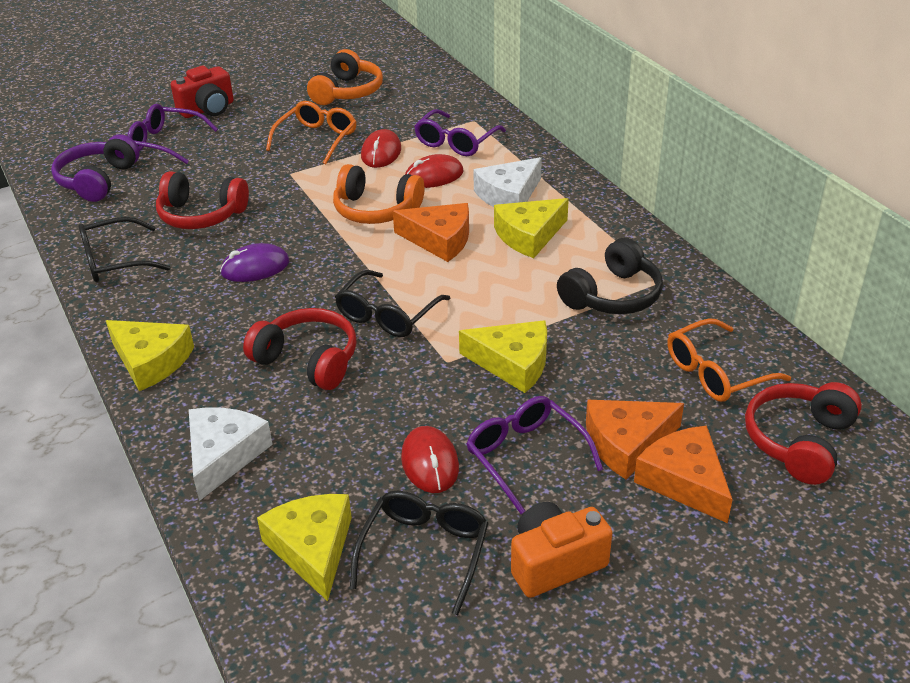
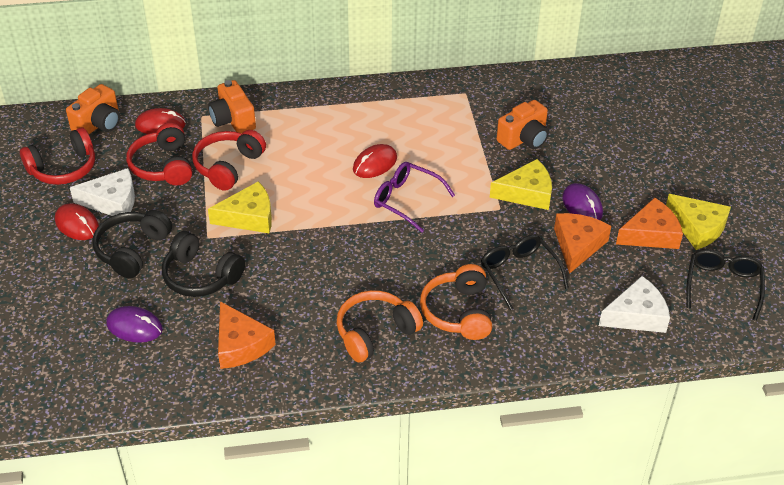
black glasses: 3 -> 2
black headphones: 1 -> 2
orange camera: 1 -> 3
orange glasses: 2 -> 0
purple glasses: 3 -> 1
purple headphones: 1 -> 0
purple mouse: 1 -> 2
red camera: 1 -> 0
yellow cheese: 4 -> 3

